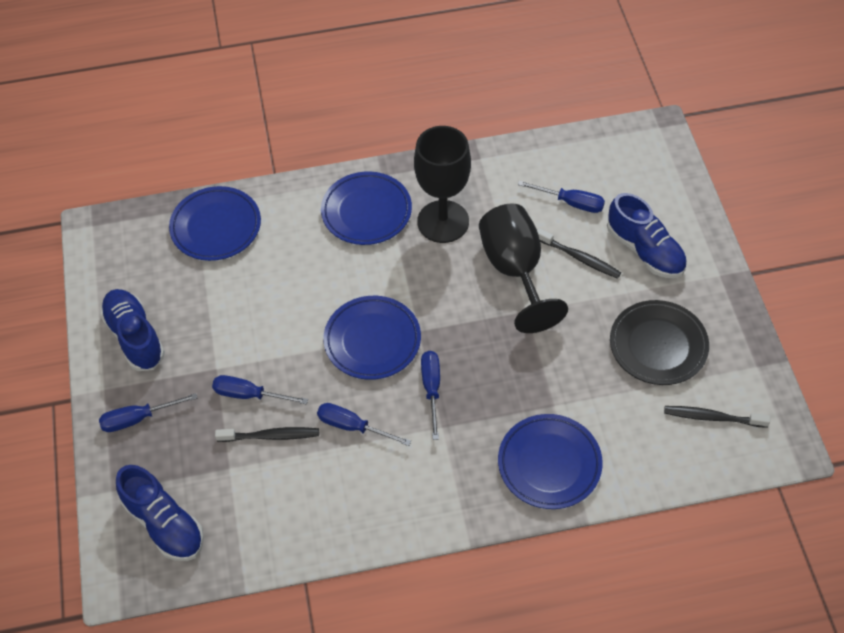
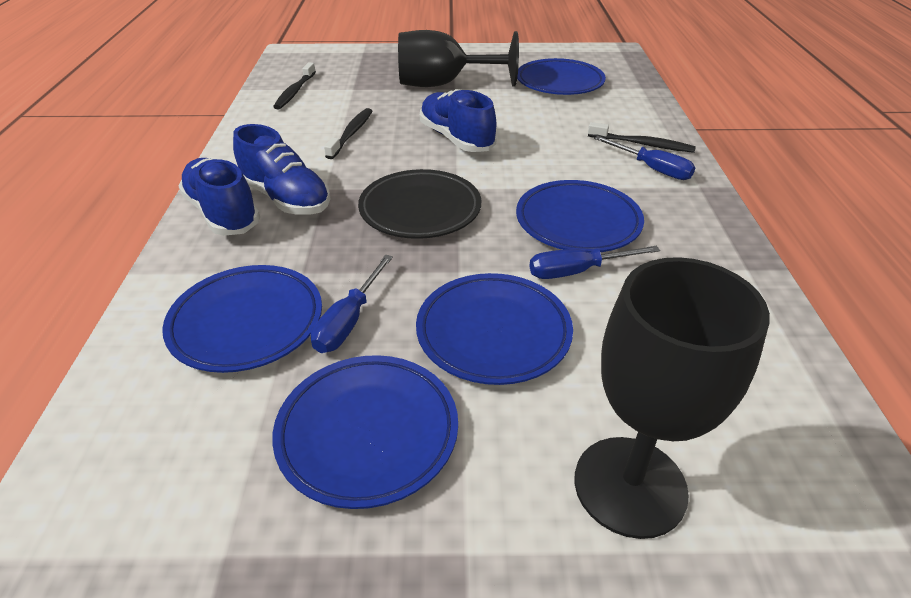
blue plate: 4 -> 5
blue screwdriver: 5 -> 3

